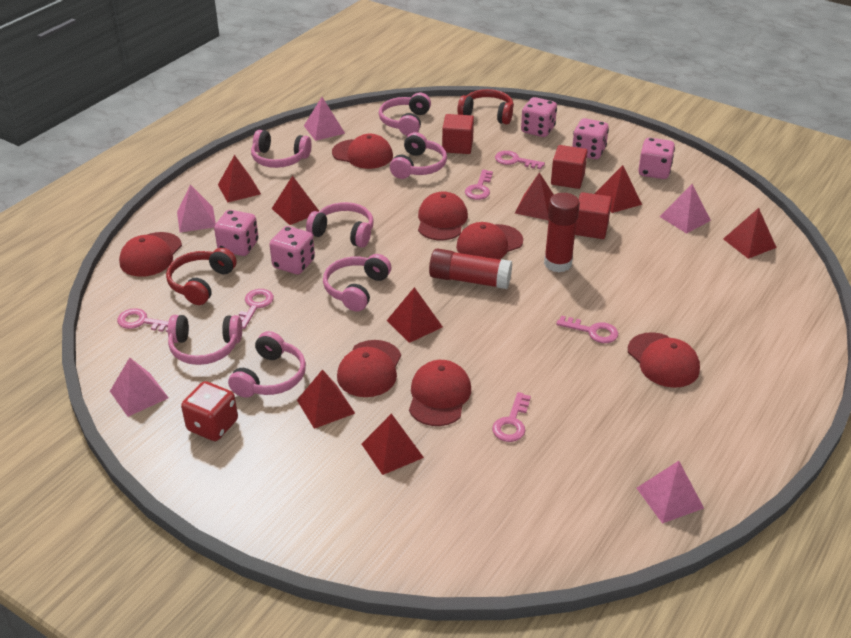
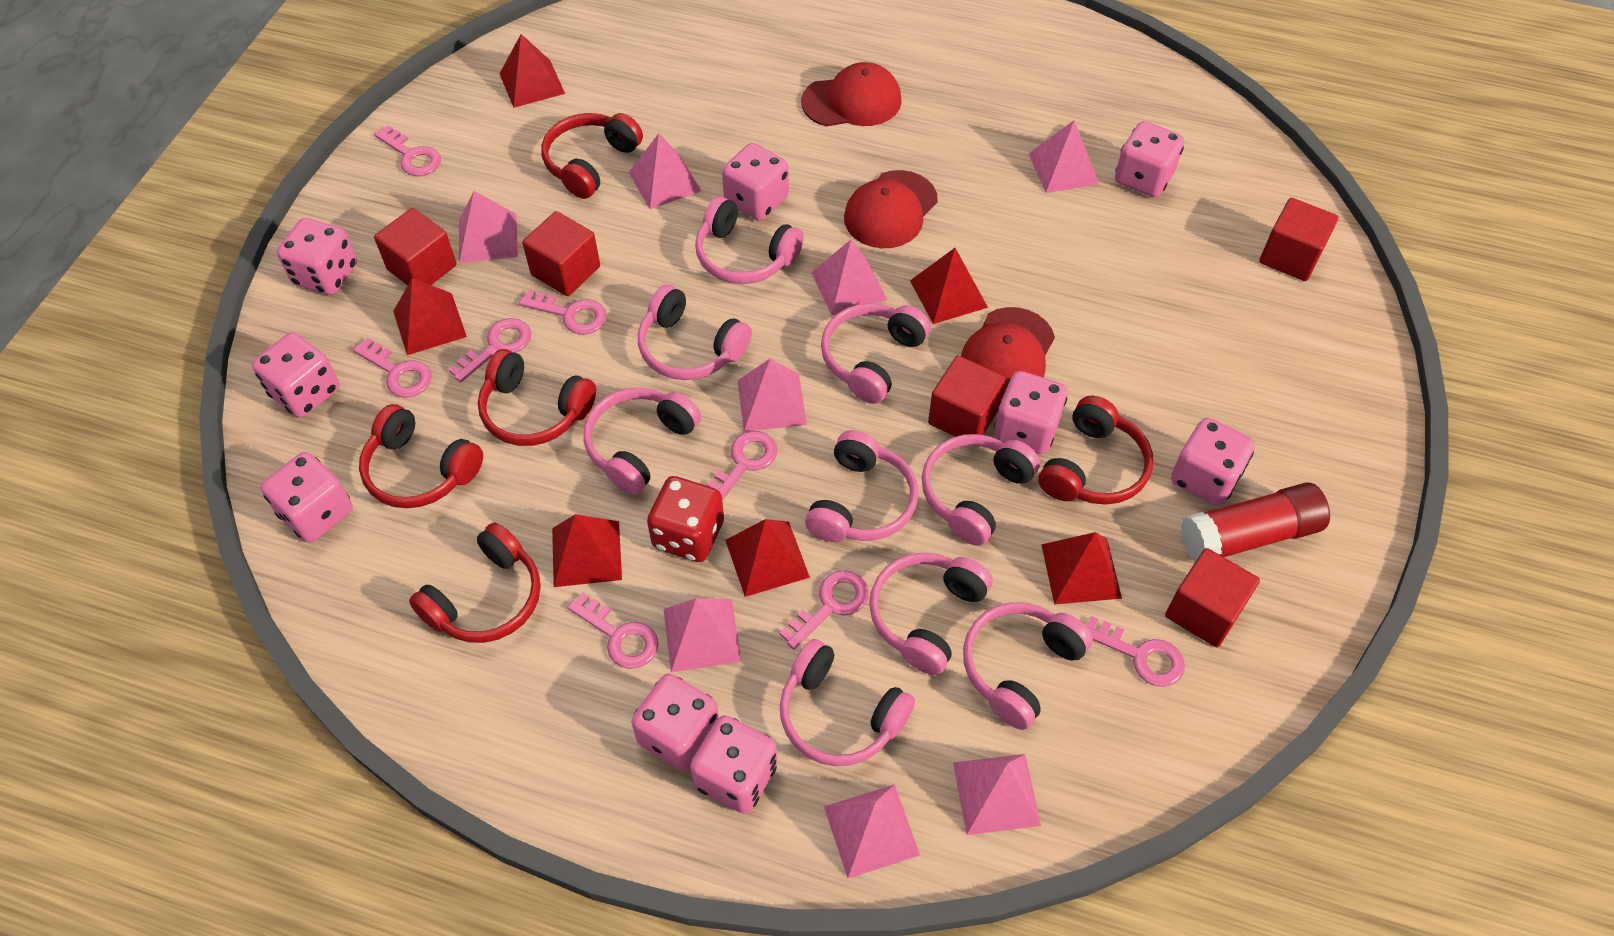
pink dice: 5 -> 9
pink headphones: 7 -> 9
pink key: 6 -> 8
pink pyramid: 5 -> 8
red cap: 7 -> 3
red cube: 3 -> 5
red glue stick: 2 -> 1
red headphones: 2 -> 5
red pyramid: 8 -> 6

